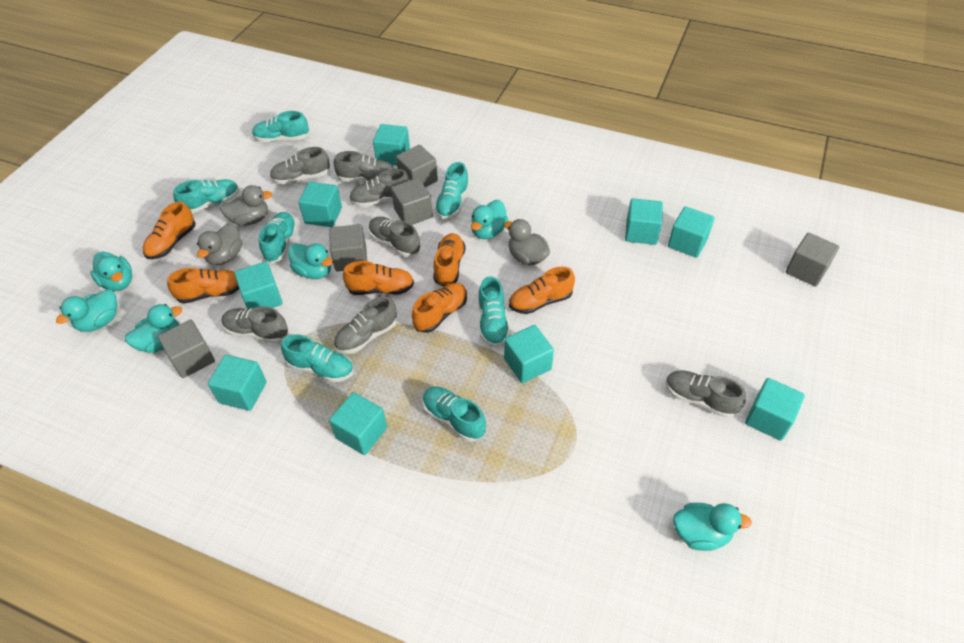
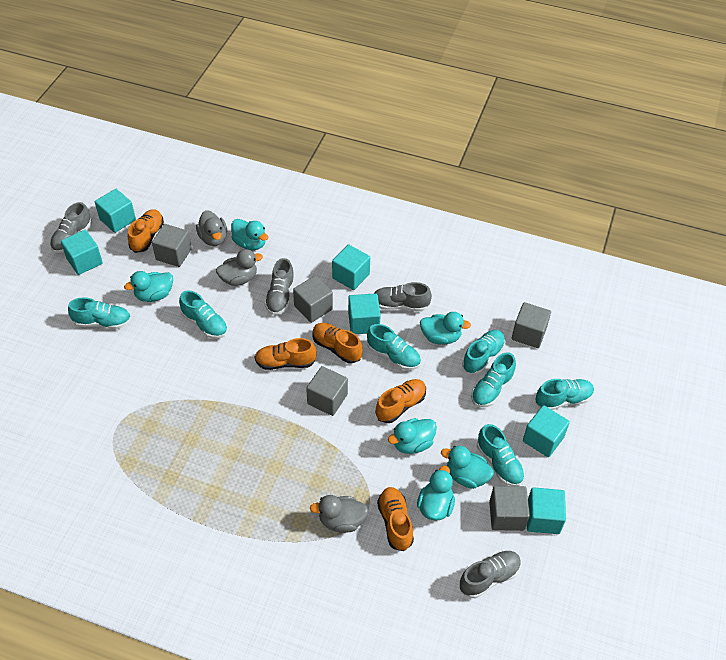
grey shoe: 7 -> 4
orange shoe: 6 -> 5
turquoise cube: 9 -> 6

